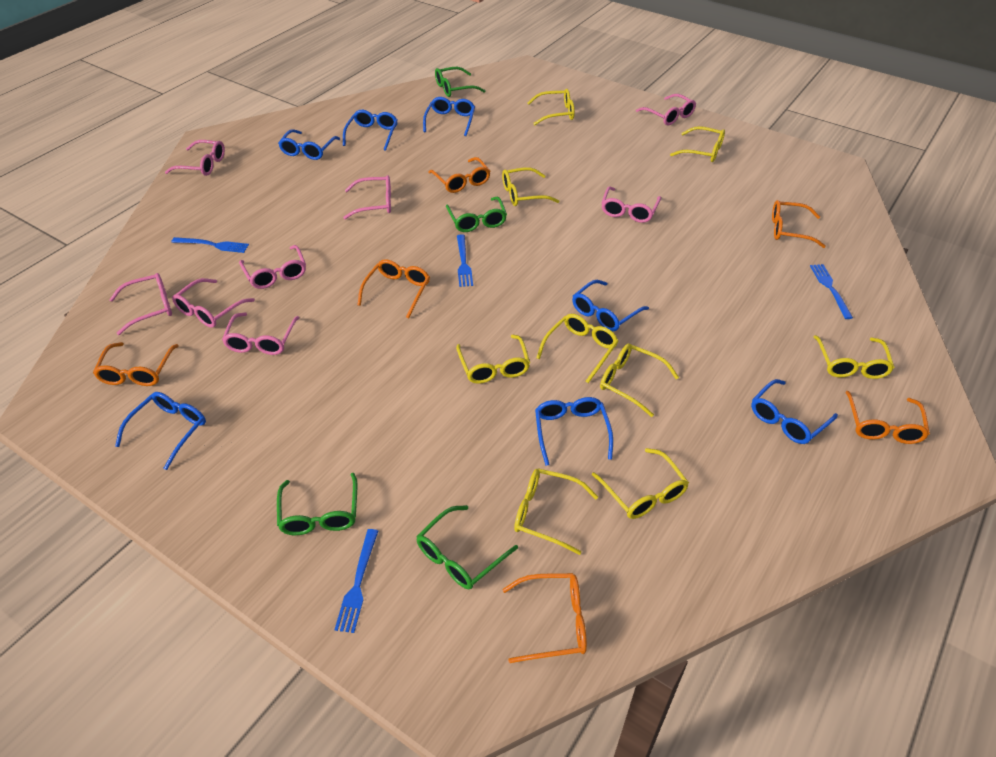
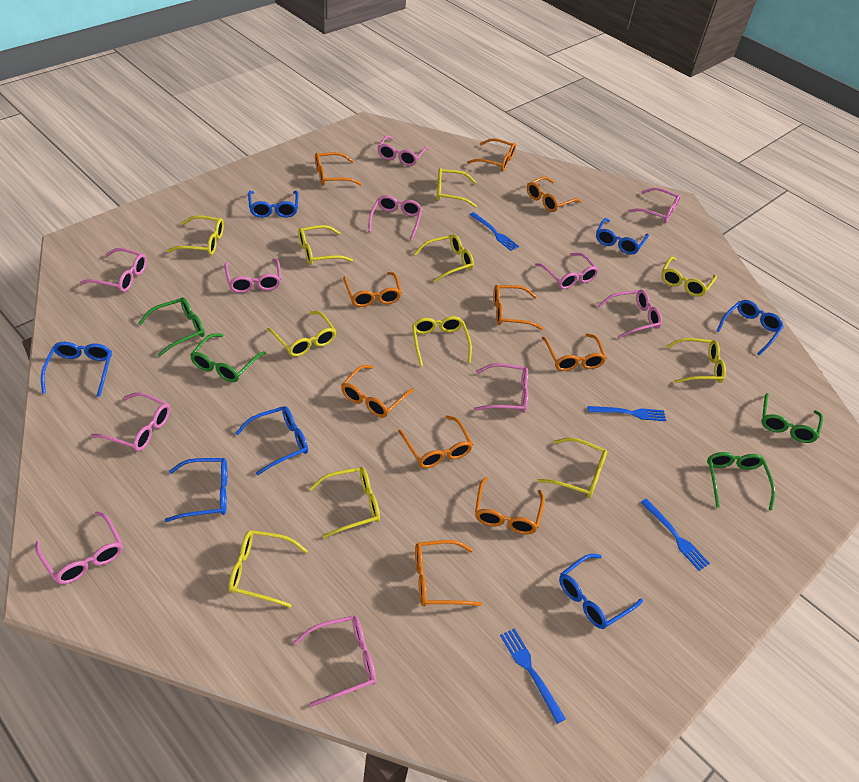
orange glasses: 6 -> 10
pink glasses: 8 -> 11
yellow glasses: 9 -> 11

